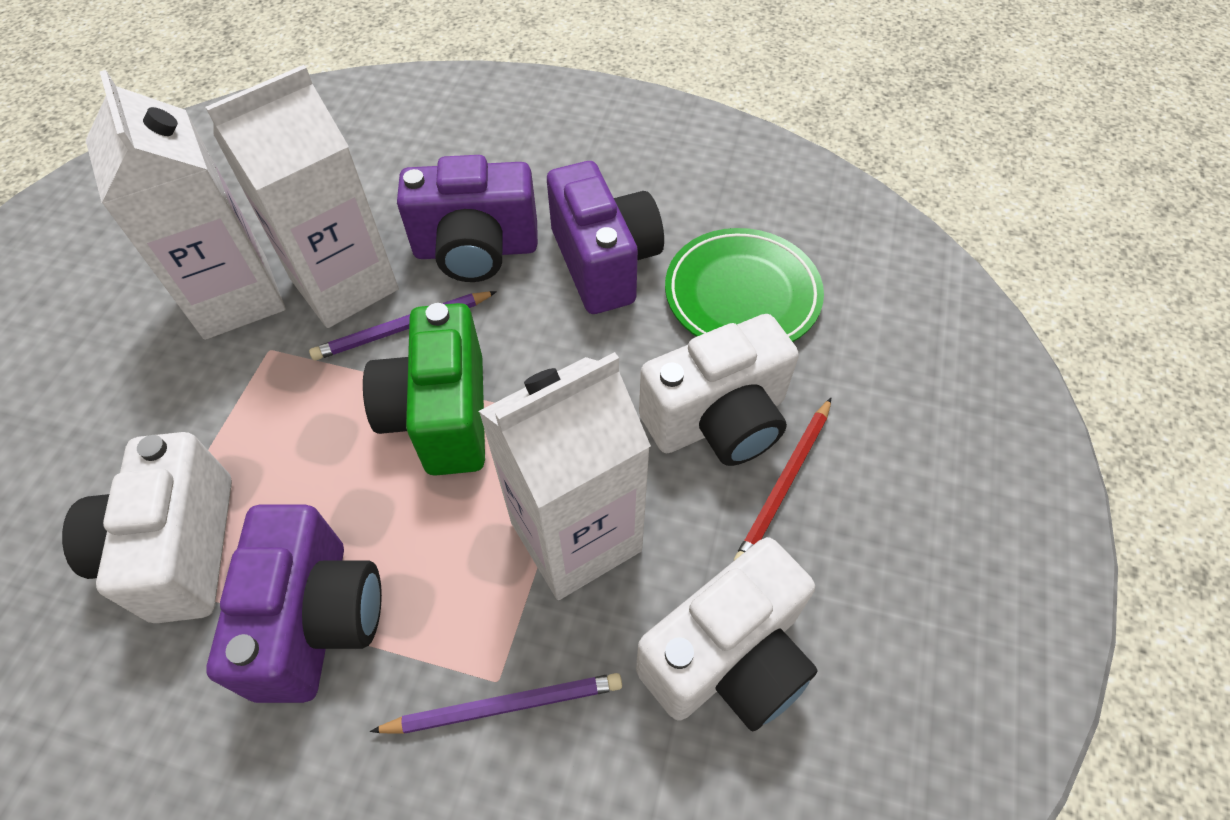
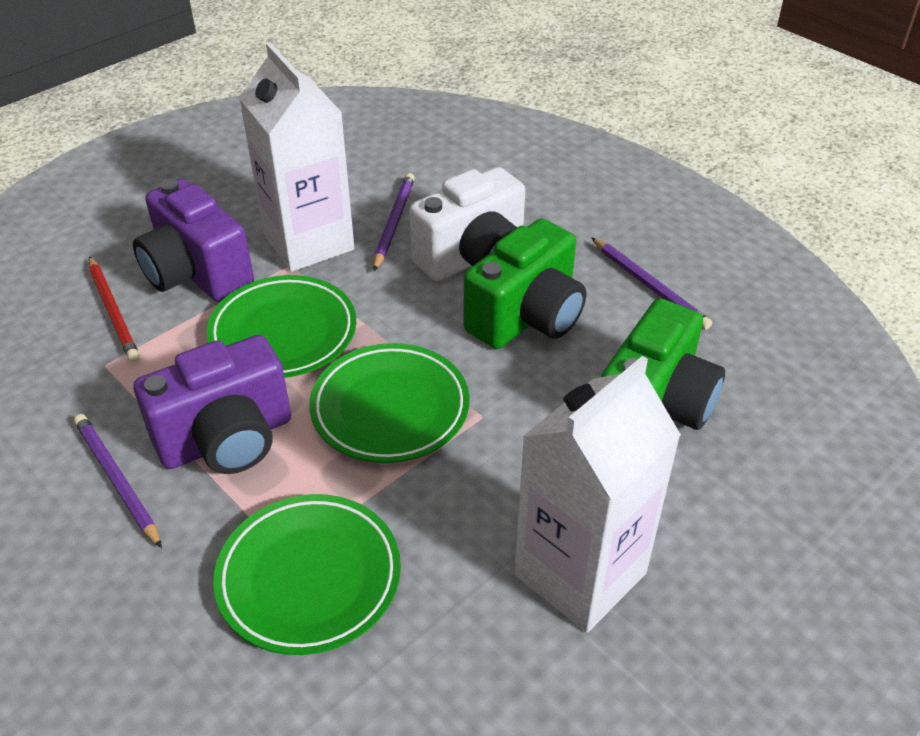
green camera: 1 -> 2
green plate: 1 -> 3
purple camera: 3 -> 2
purple pencil: 2 -> 3
white camera: 3 -> 1
white carton: 3 -> 2

